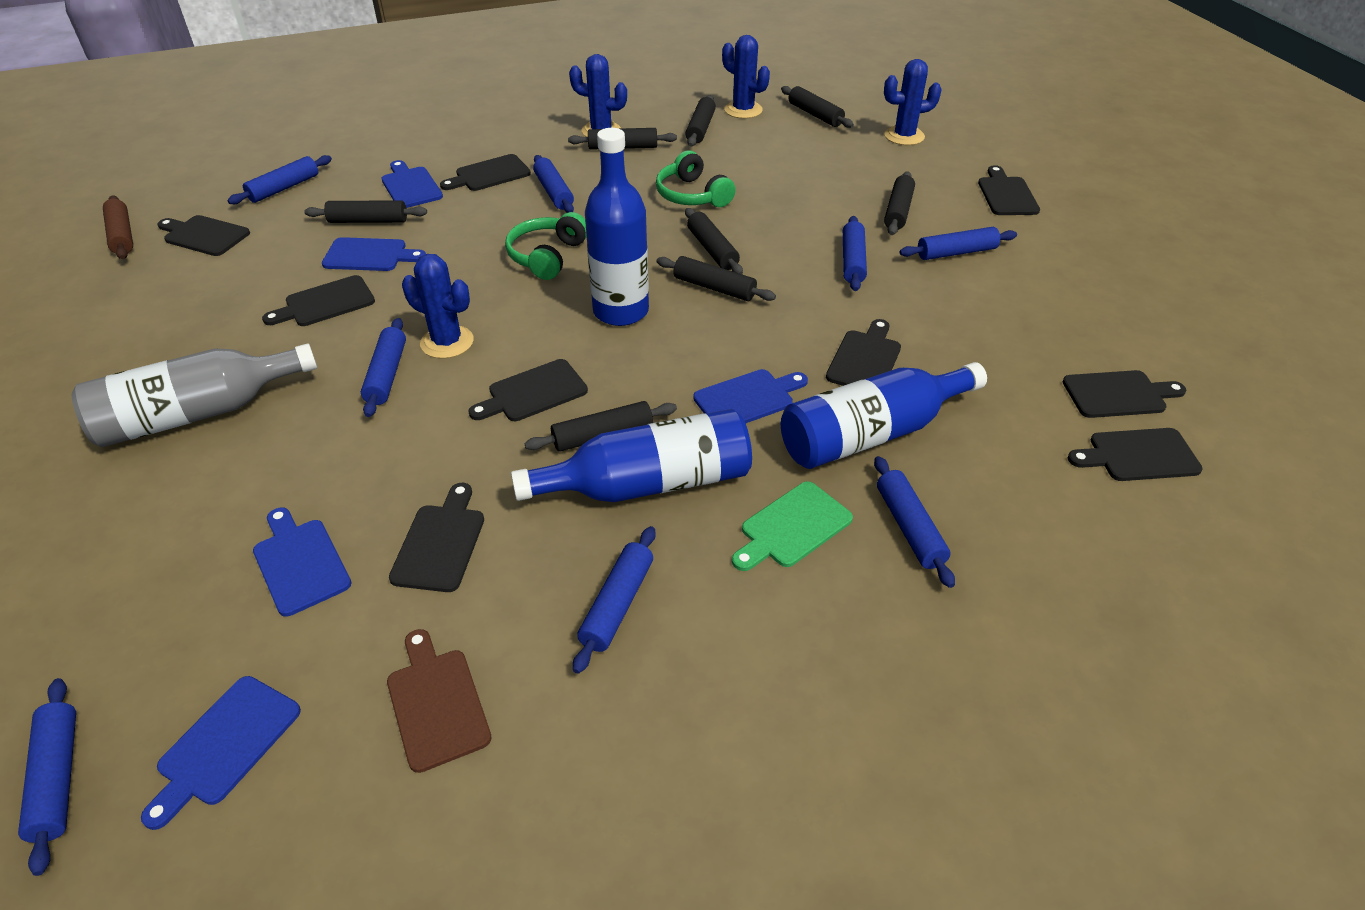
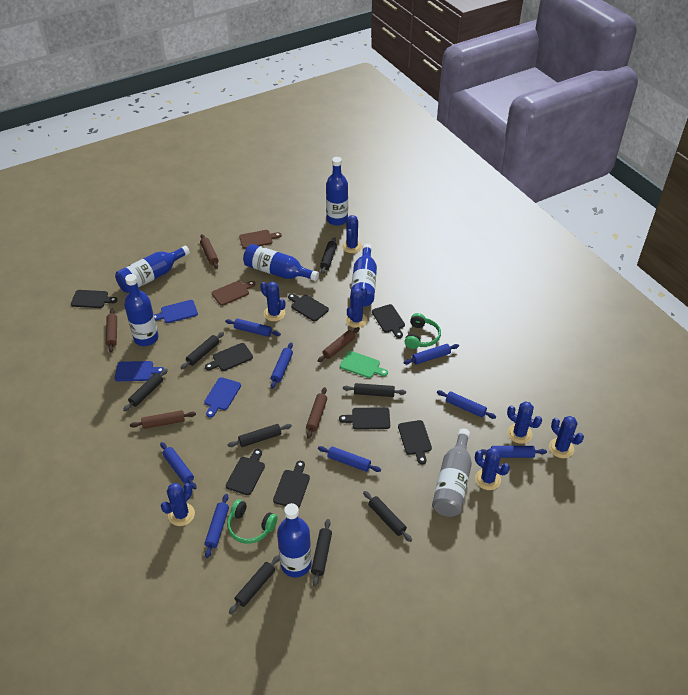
black cutting board: 9 -> 8
blue bottle: 3 -> 6
blue cactus: 4 -> 7
blue cutting board: 5 -> 3
brown cutting board: 1 -> 2
brown rolling pin: 1 -> 5

